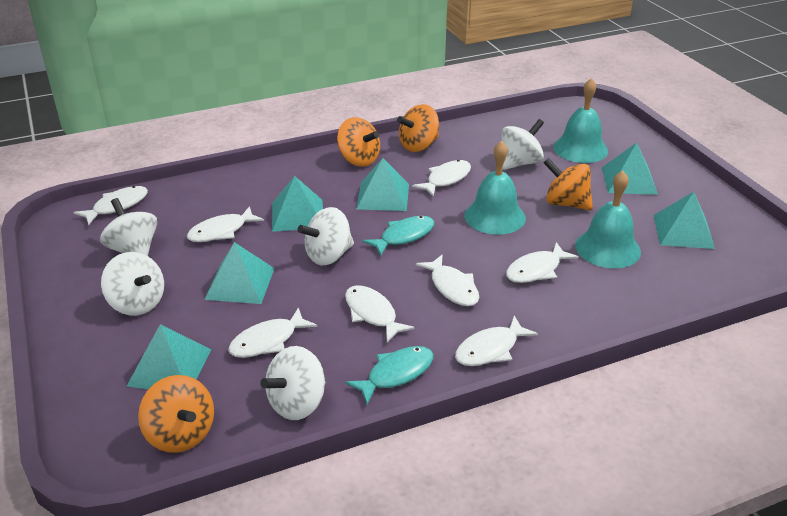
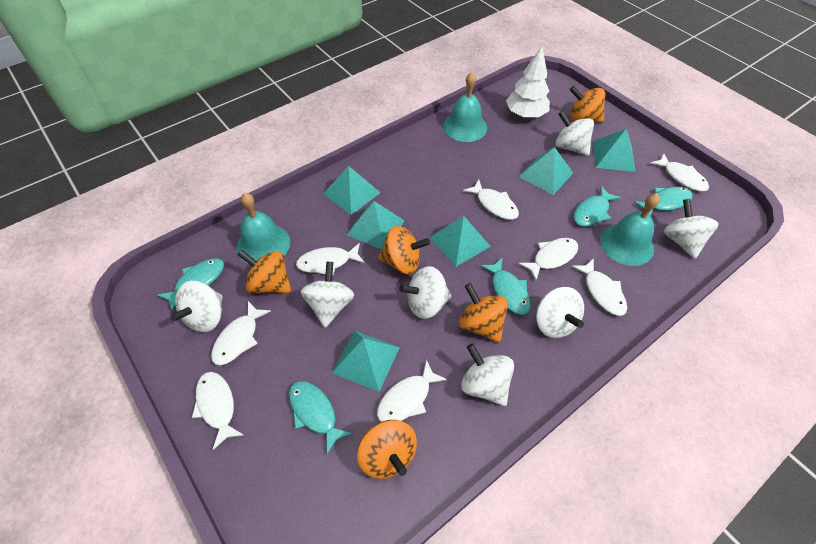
orange spinning top: 4 -> 5
turquoise fish: 2 -> 5
white spinning top: 5 -> 7
white tree: 0 -> 1

